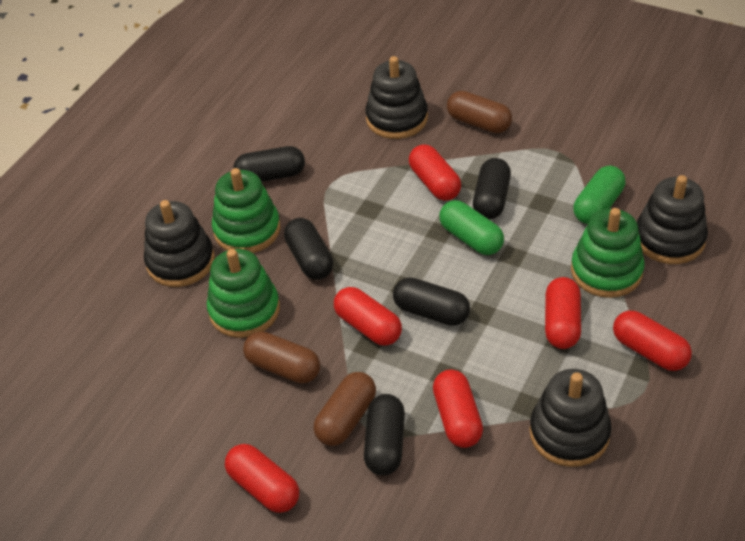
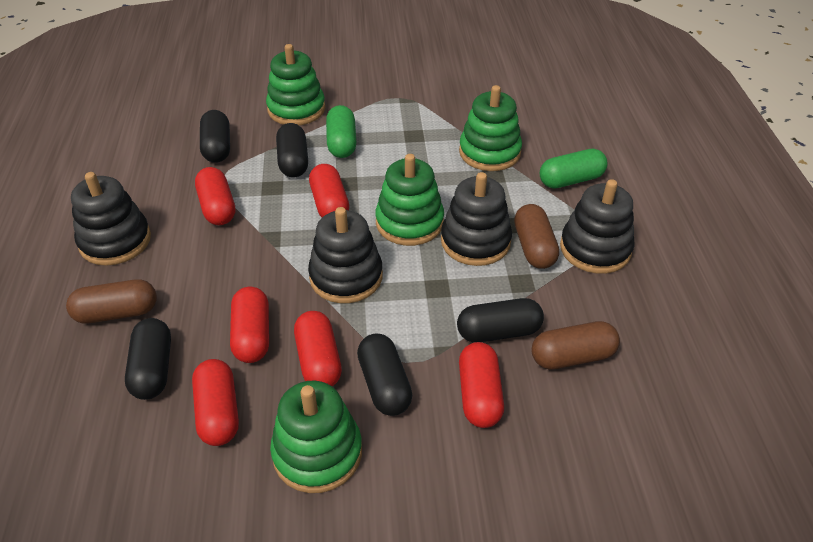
green stacking toy: 3 -> 4

